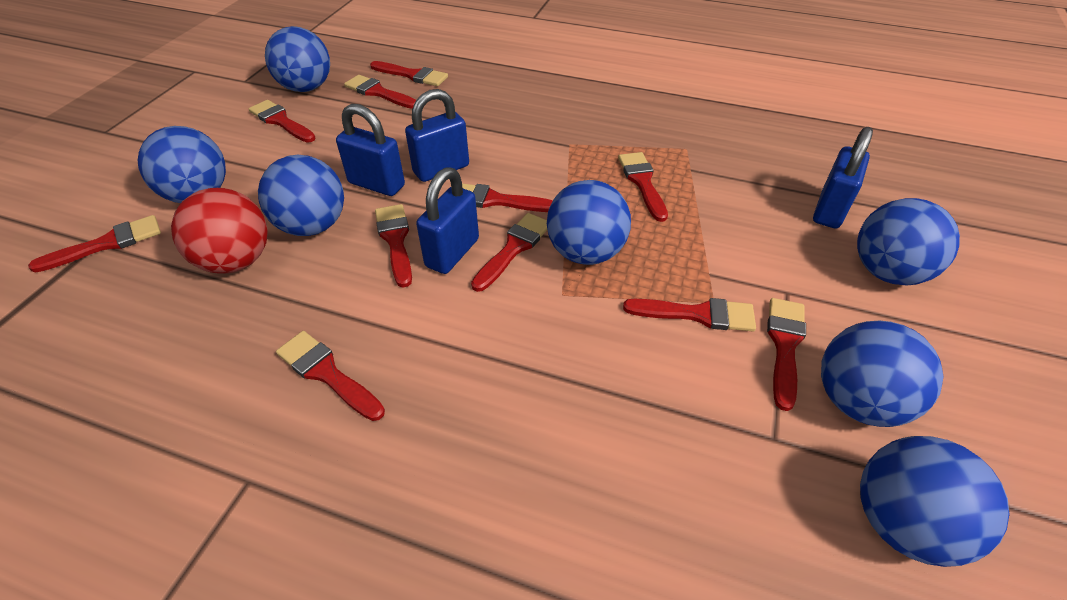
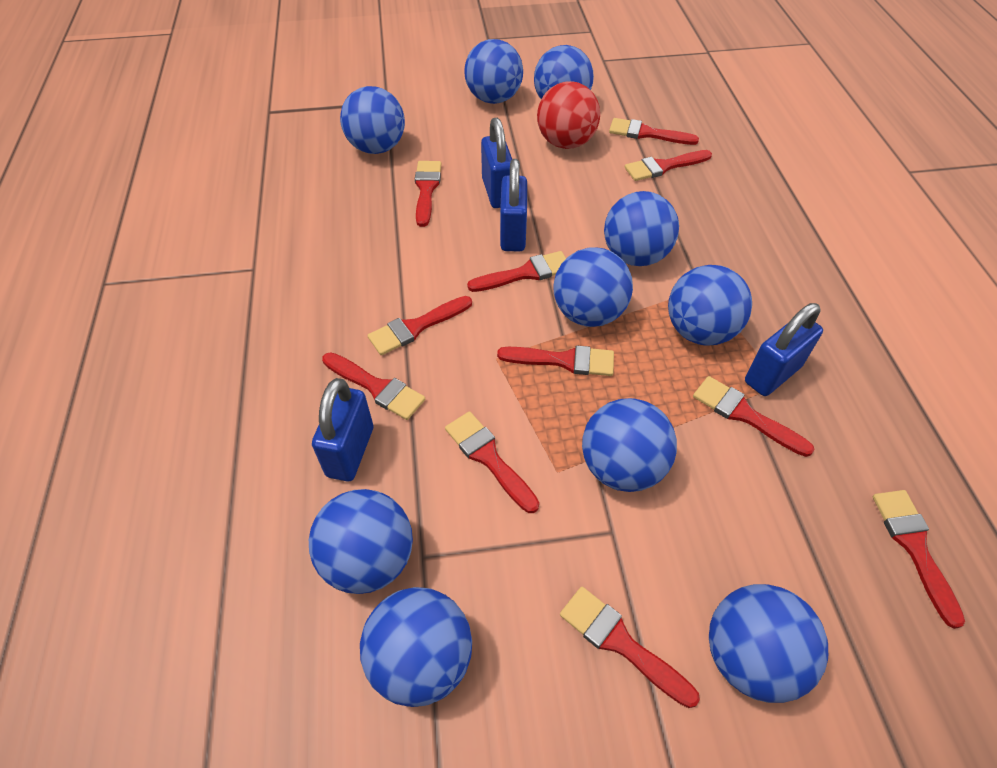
blue ball: 7 -> 10

